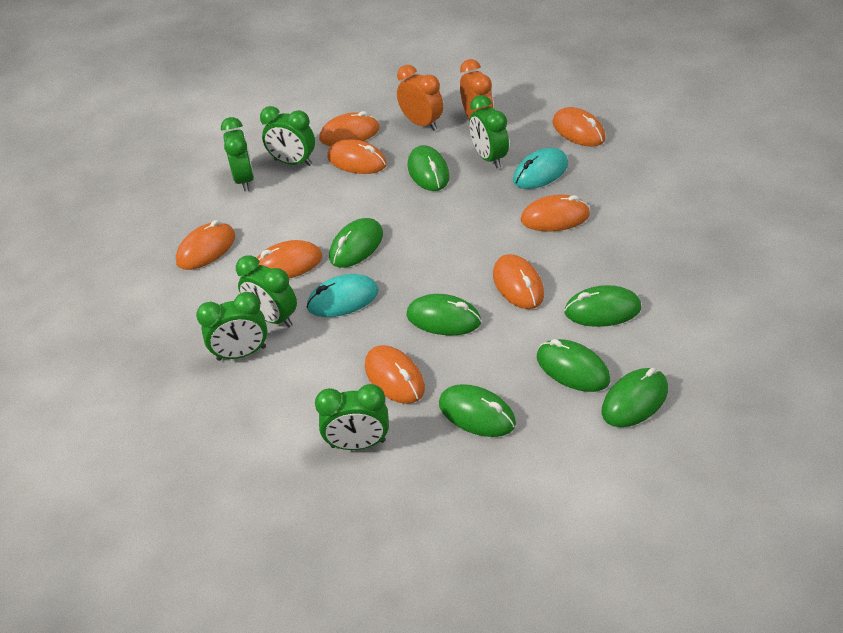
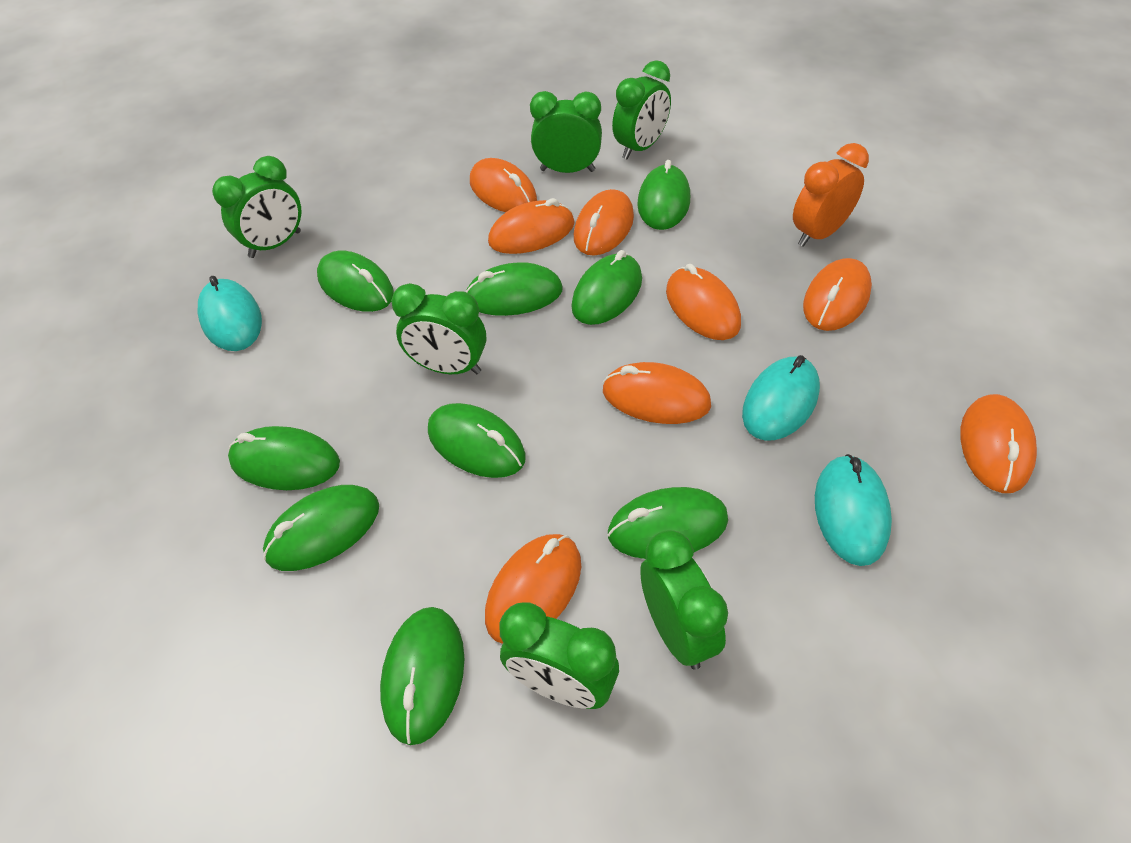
green mouse: 7 -> 9
orange clock: 2 -> 1
turquoise mouse: 2 -> 3

